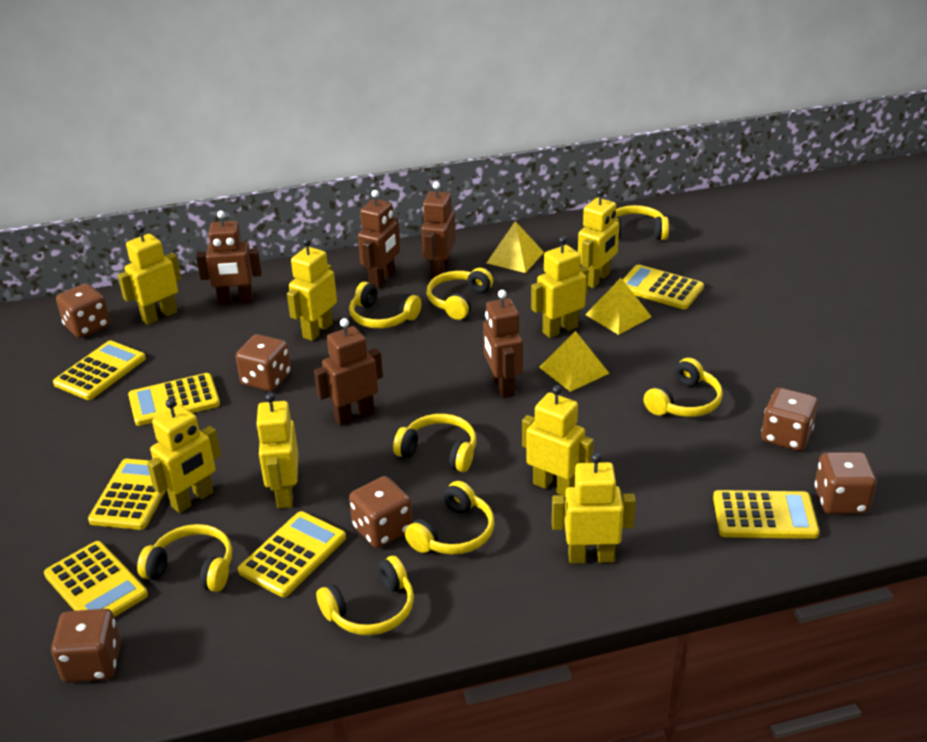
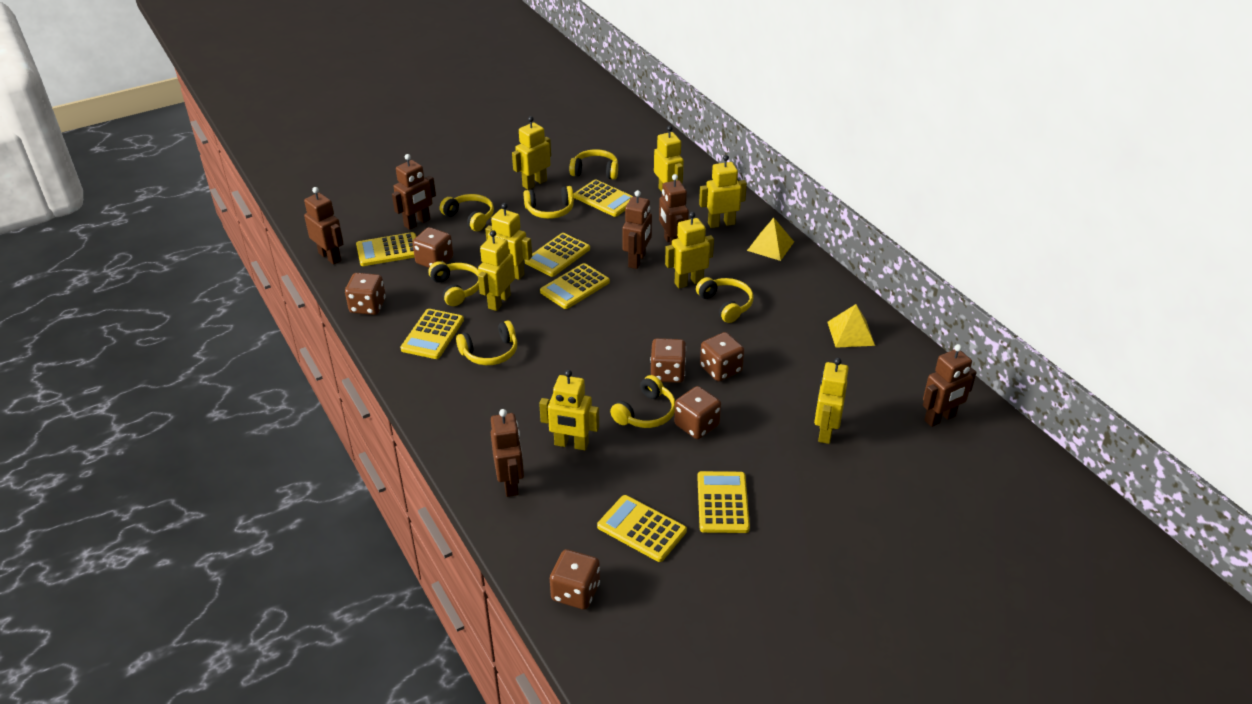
brown robot: 5 -> 6
yellow headphones: 8 -> 7
yellow pyramid: 3 -> 2

